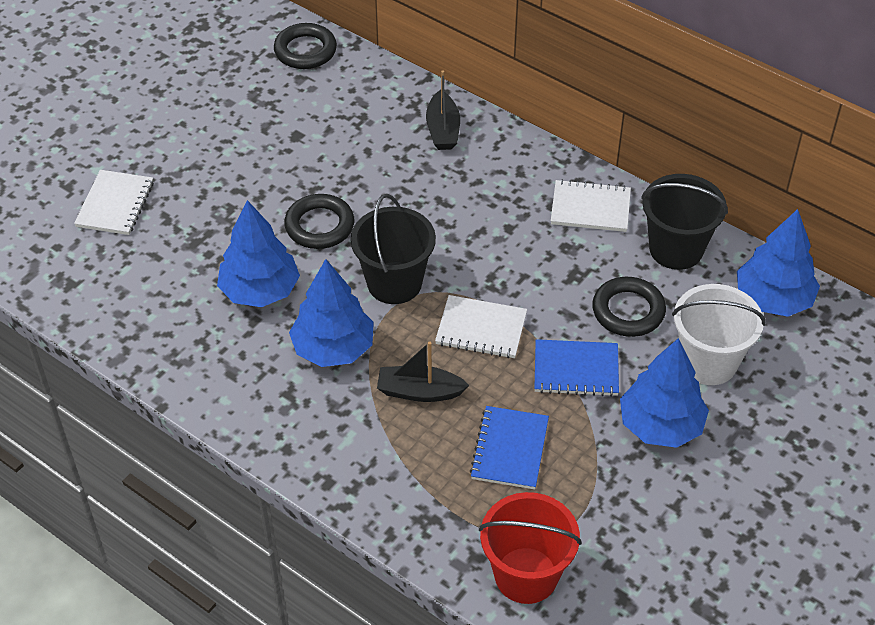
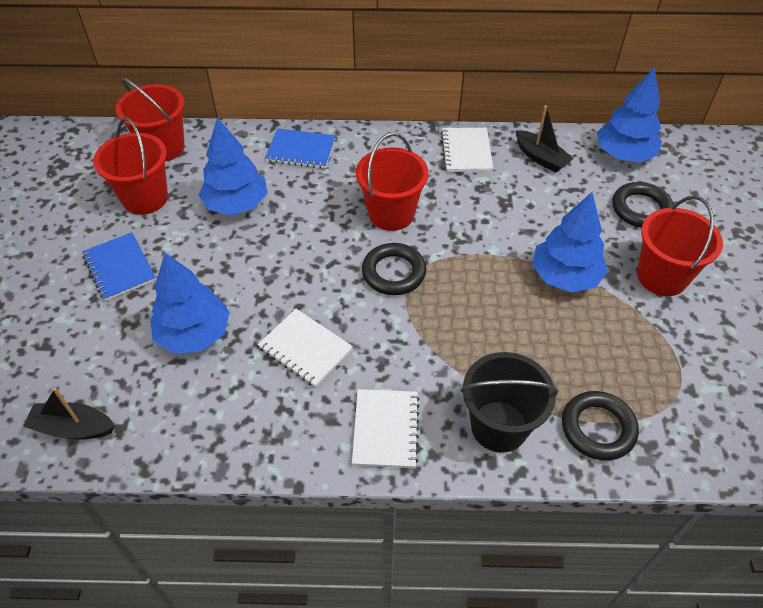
black bucket: 2 -> 1
red bucket: 1 -> 4
white bucket: 1 -> 0

